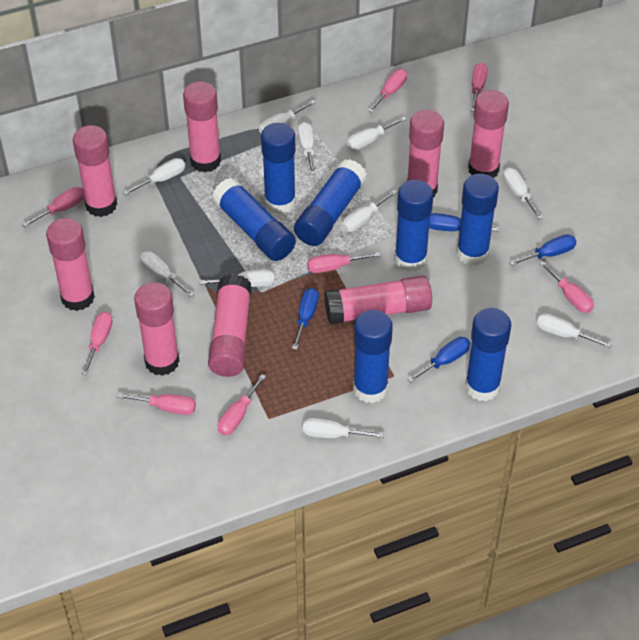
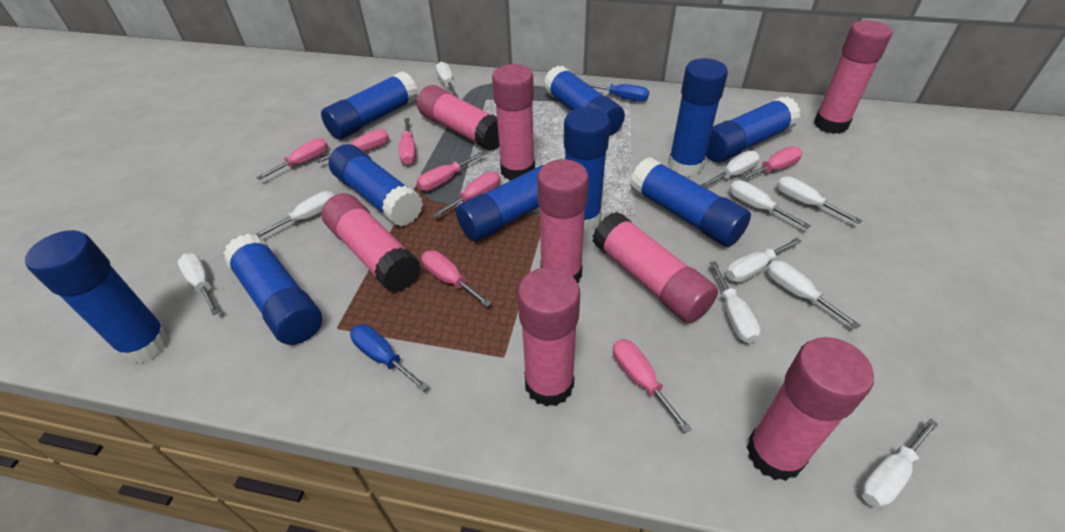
blue glue stick: 7 -> 10
blue screwdriver: 4 -> 2

